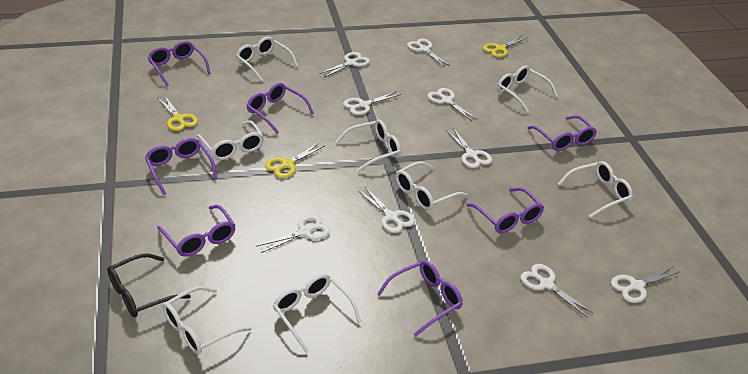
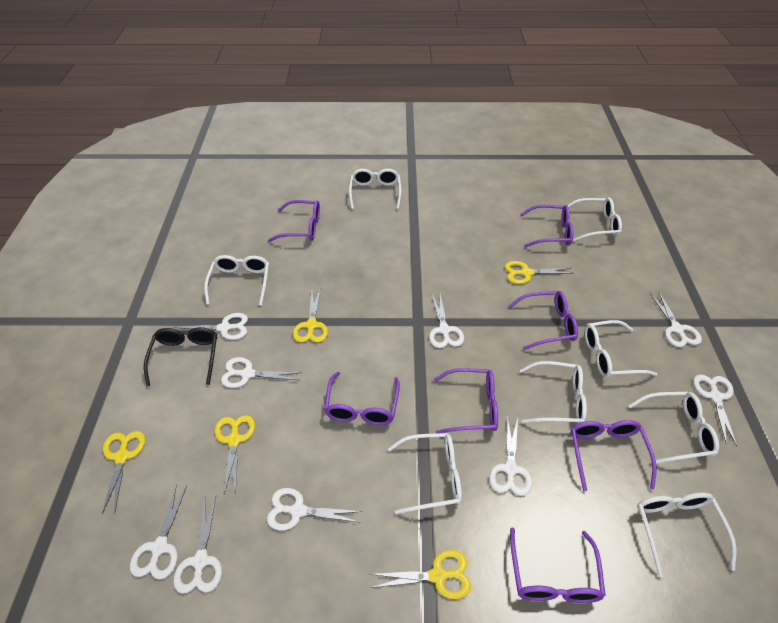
yellow scissors: 3 -> 5

